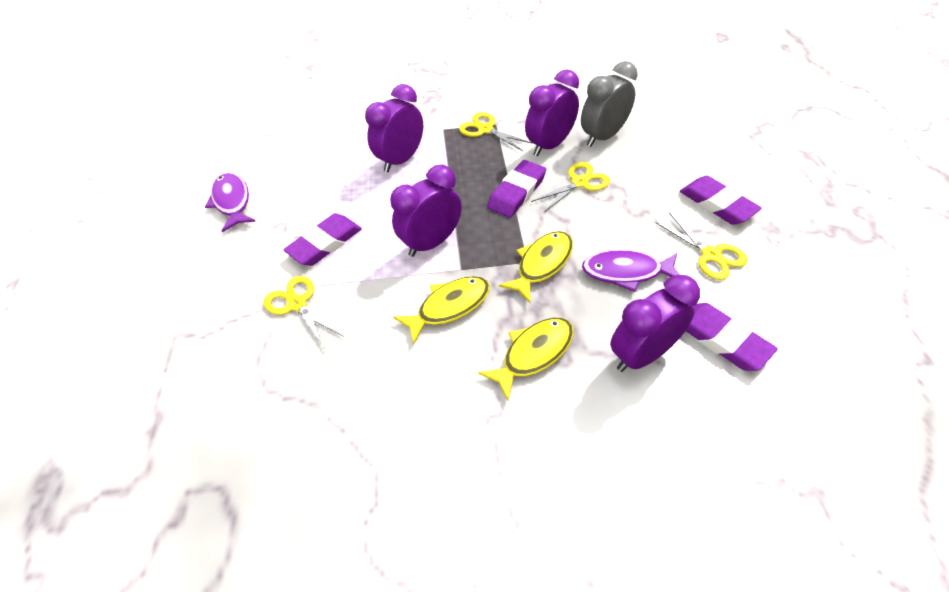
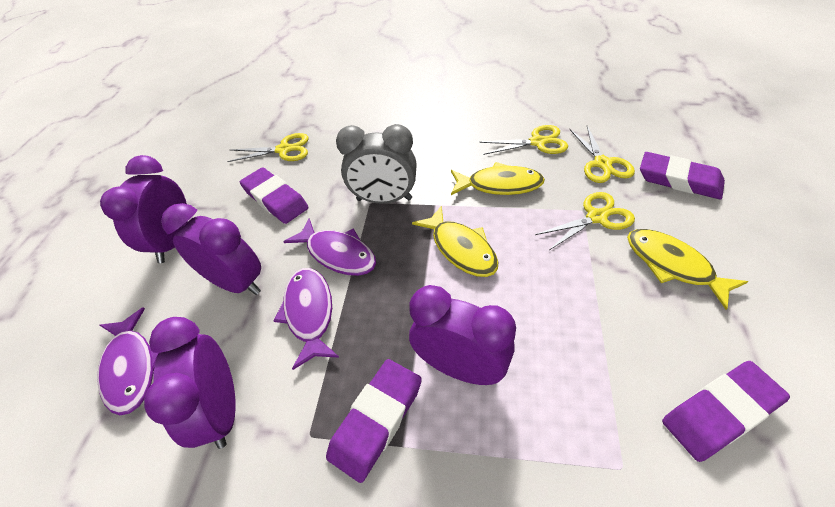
purple fish: 2 -> 3

